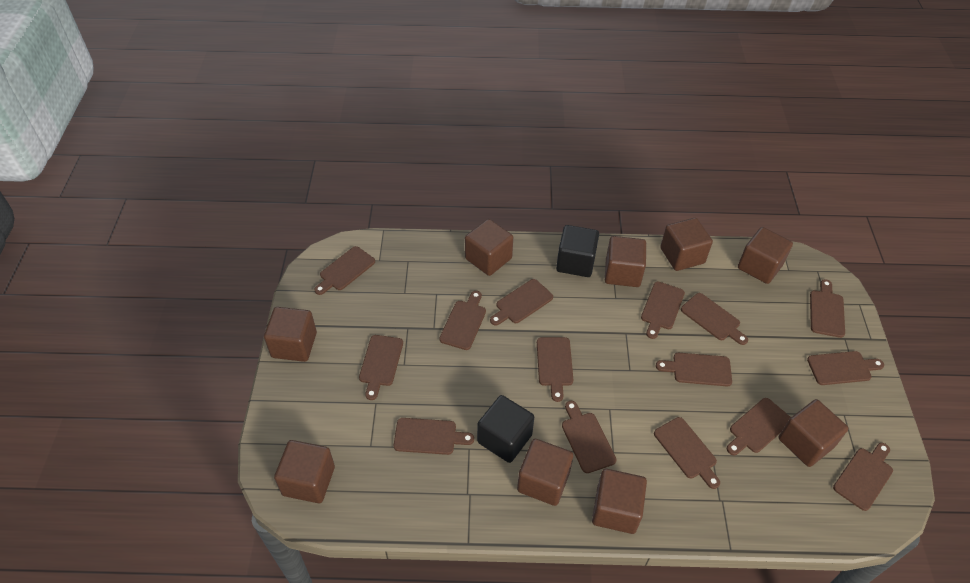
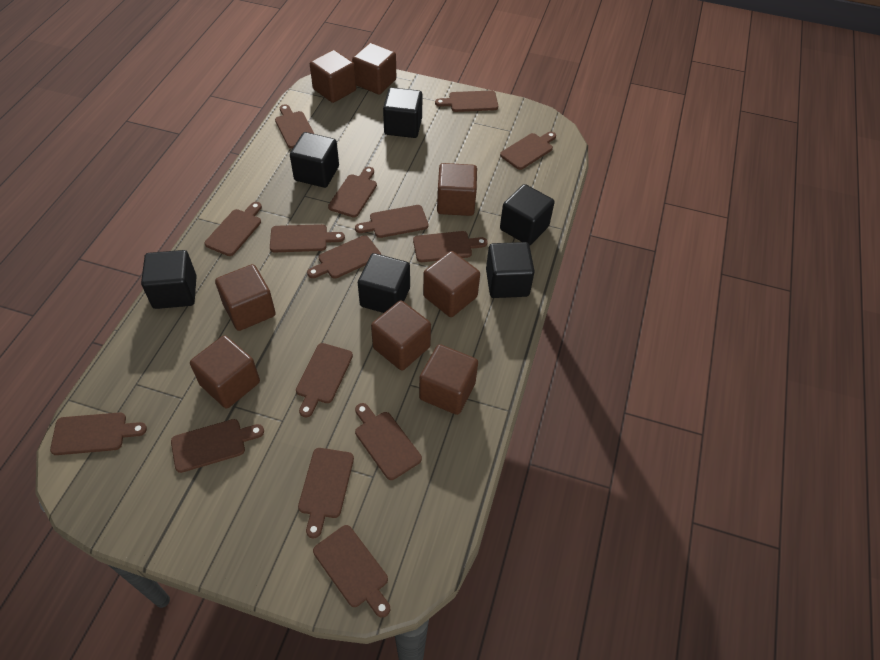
black cube: 2 -> 6
brown cube: 9 -> 8

